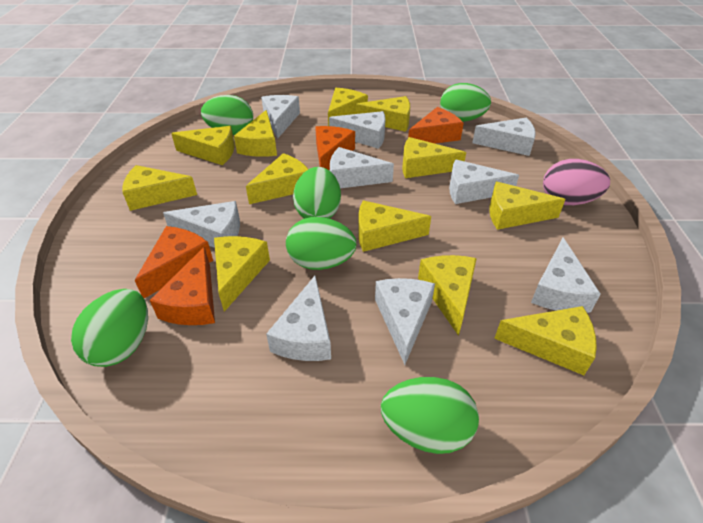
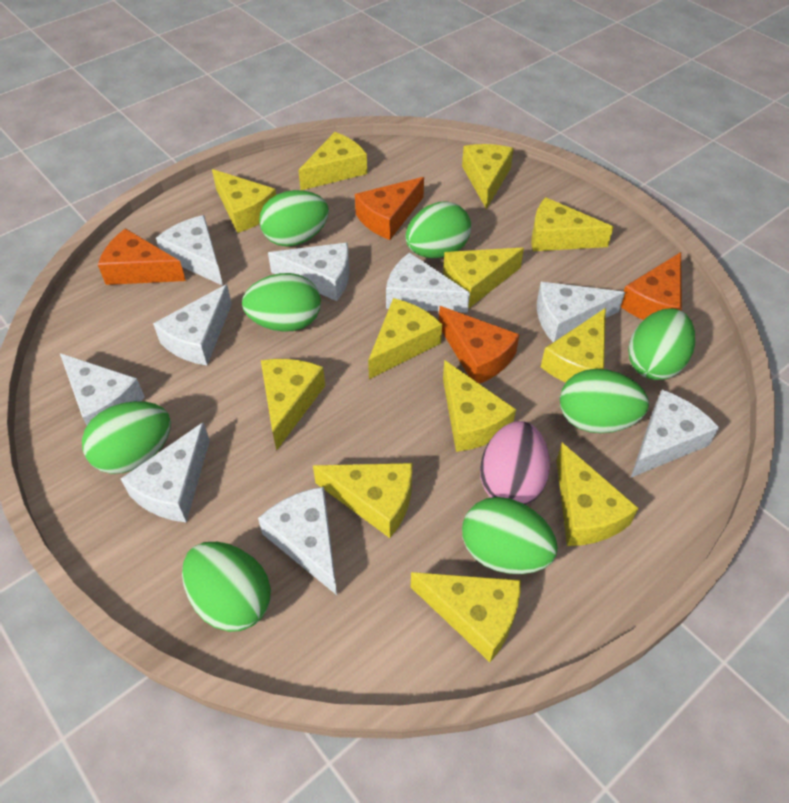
green egg: 6 -> 8

